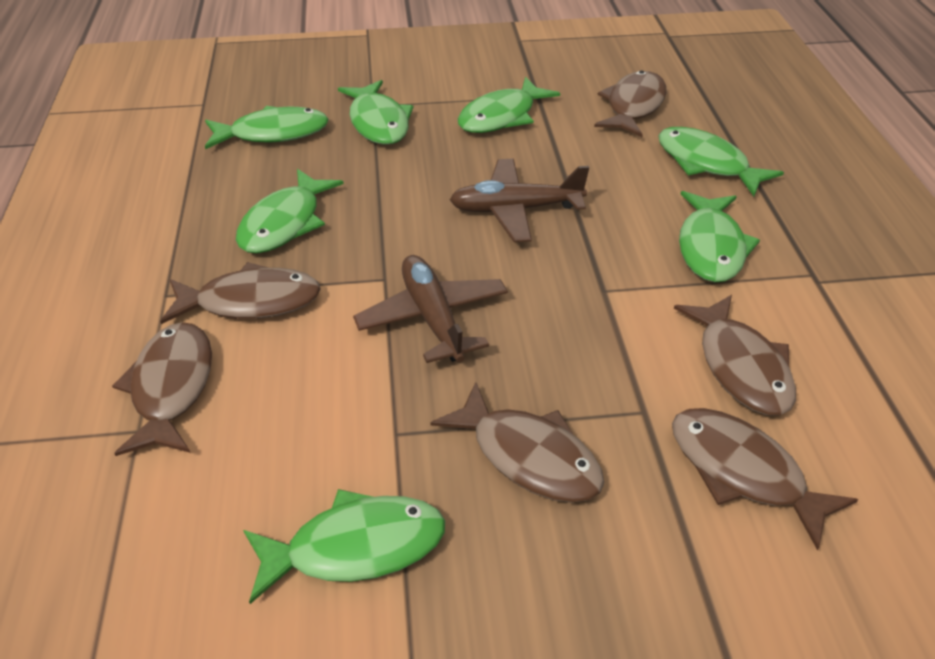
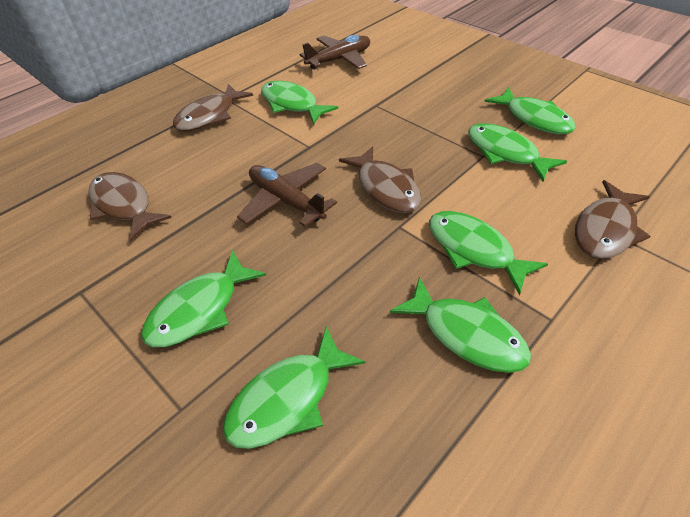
brown fish: 6 -> 4

